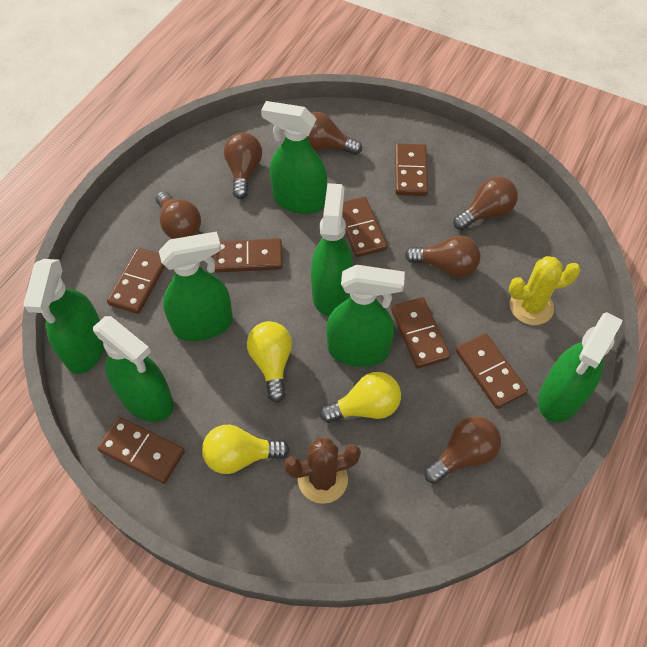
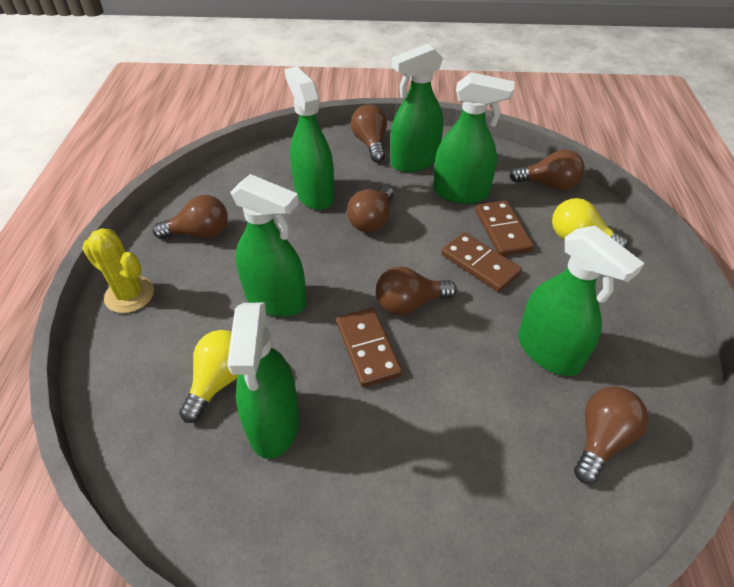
brown cactus: 1 -> 0
brown domino: 7 -> 3
green spray bottle: 7 -> 6
yellow light bulb: 3 -> 2

